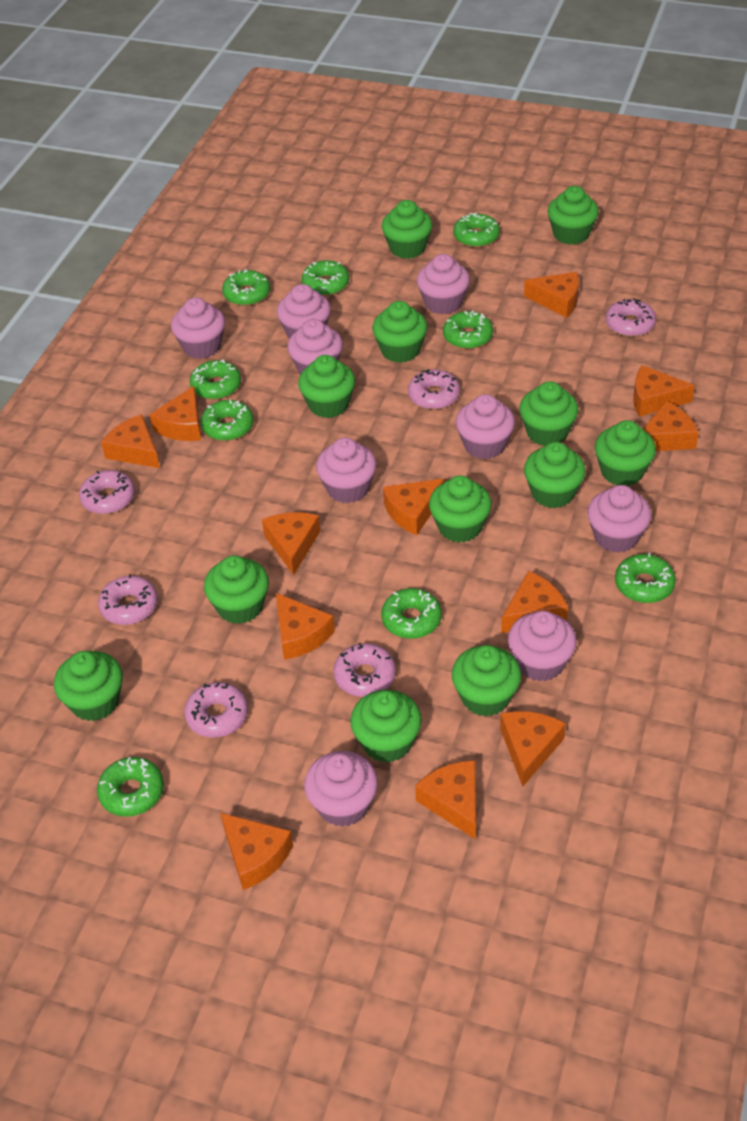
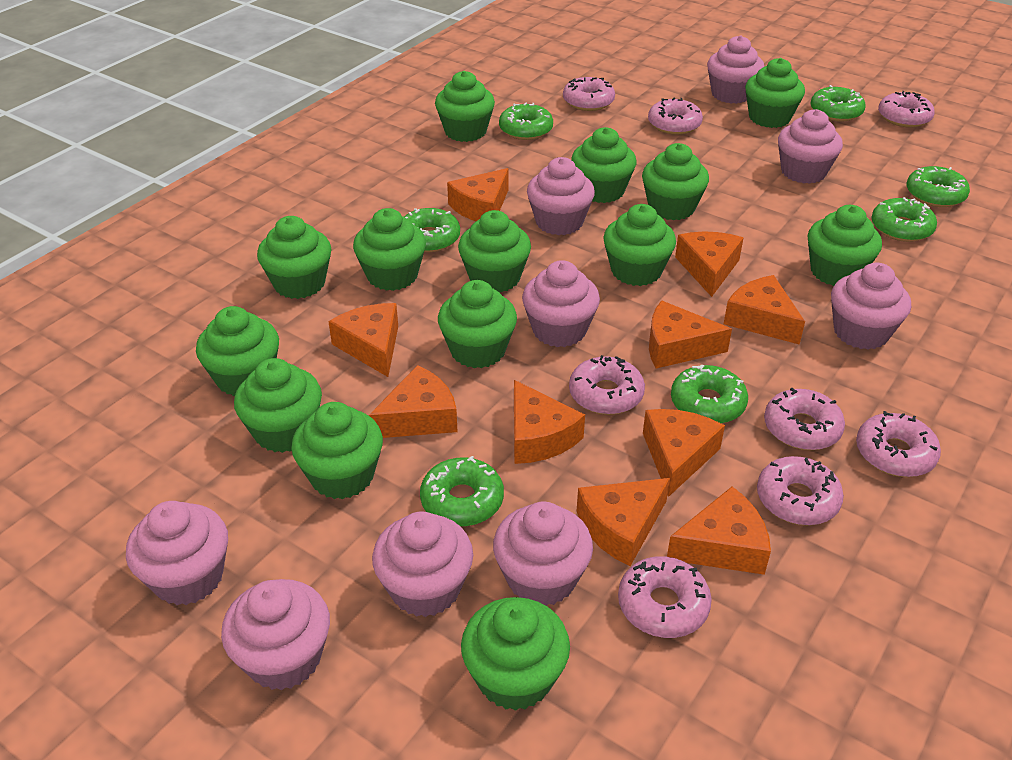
green cupcake: 12 -> 14
green donut: 9 -> 7
orange cheese: 12 -> 10
pink donut: 6 -> 8

